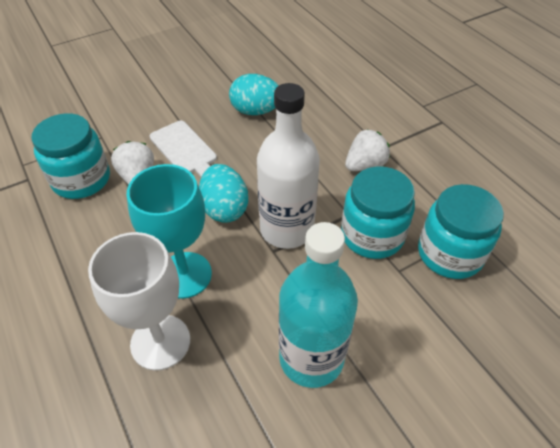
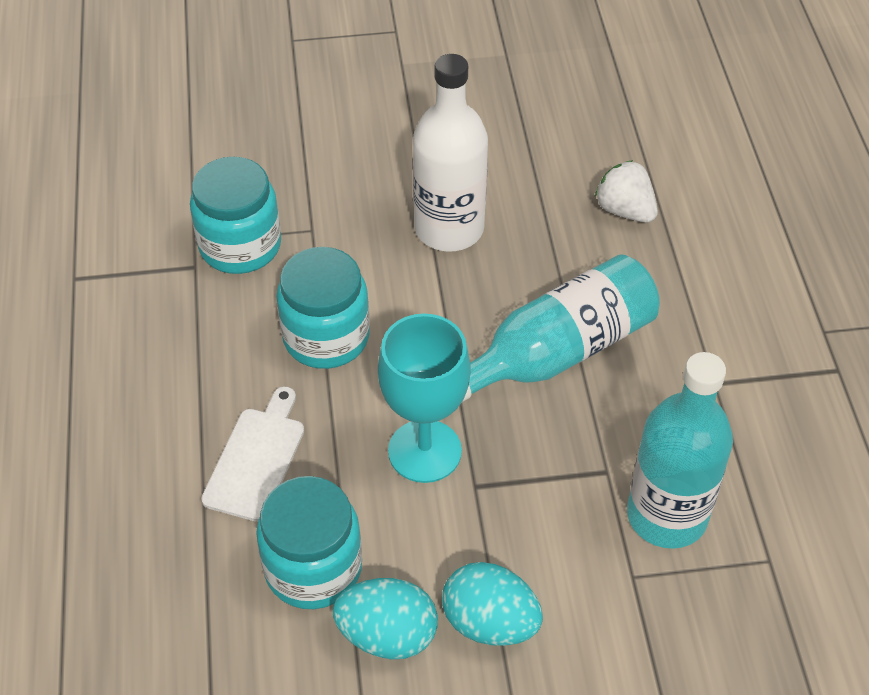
turquoise bottle: 1 -> 2
white goblet: 1 -> 0
white strawberry: 2 -> 1

